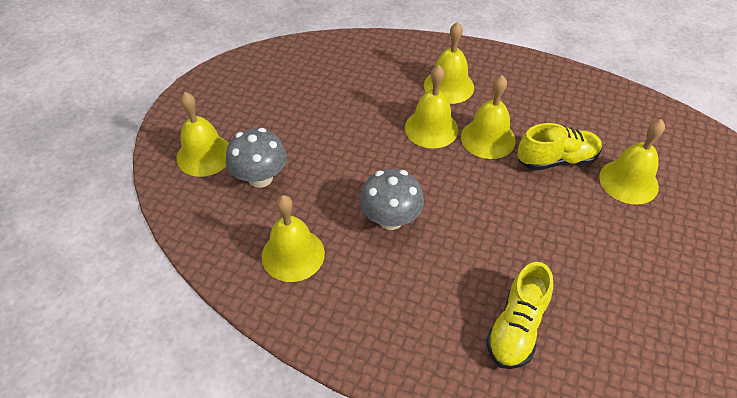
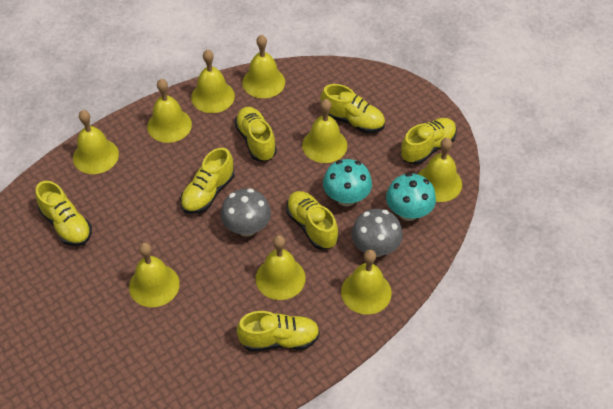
turquoise mushroom: 0 -> 2
yellow bell: 6 -> 9
yellow shoe: 2 -> 7

